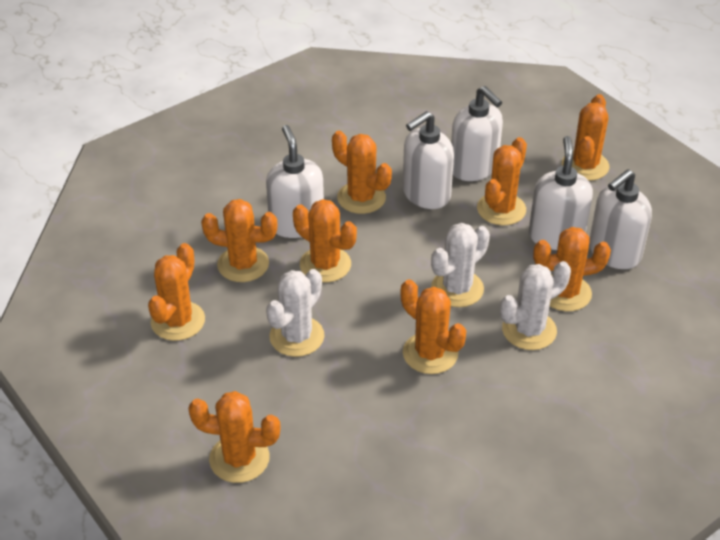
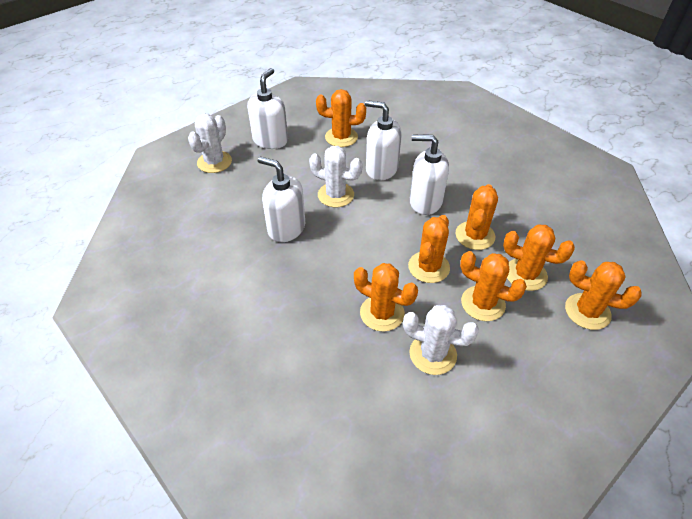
orange cactus: 9 -> 7
white soap dispenser: 5 -> 4

